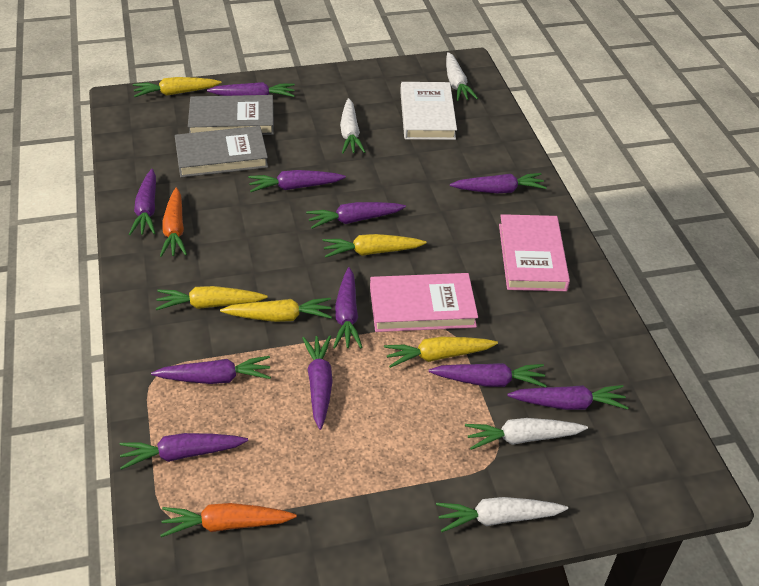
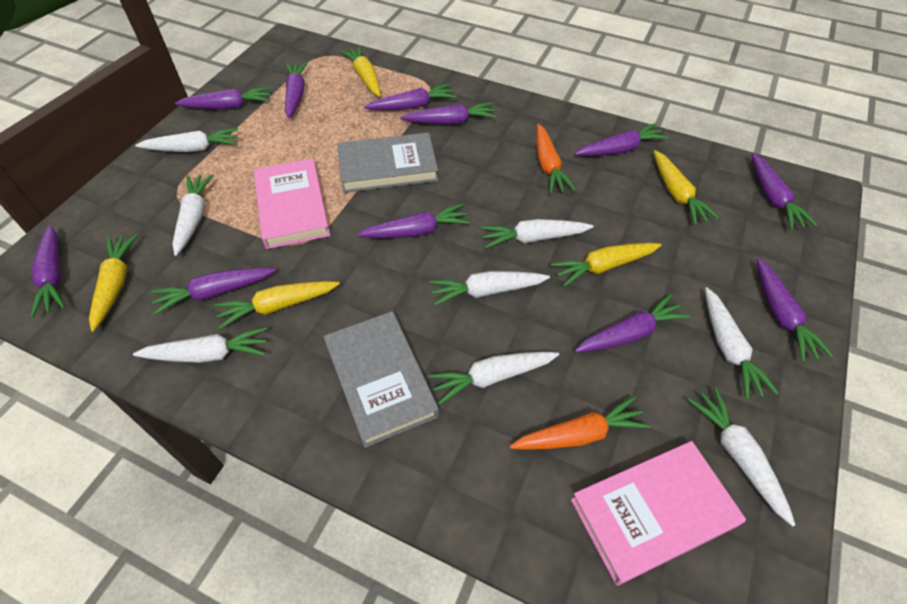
white book: 1 -> 0
white carrot: 4 -> 8

